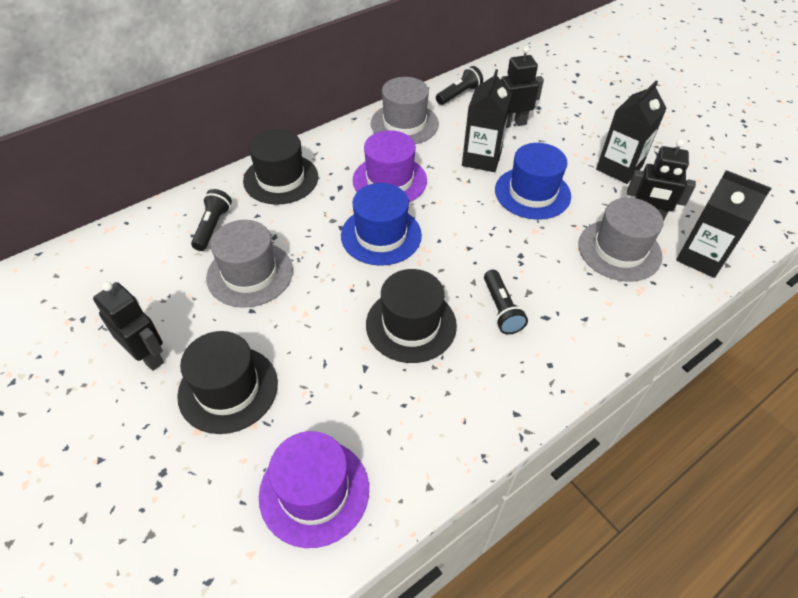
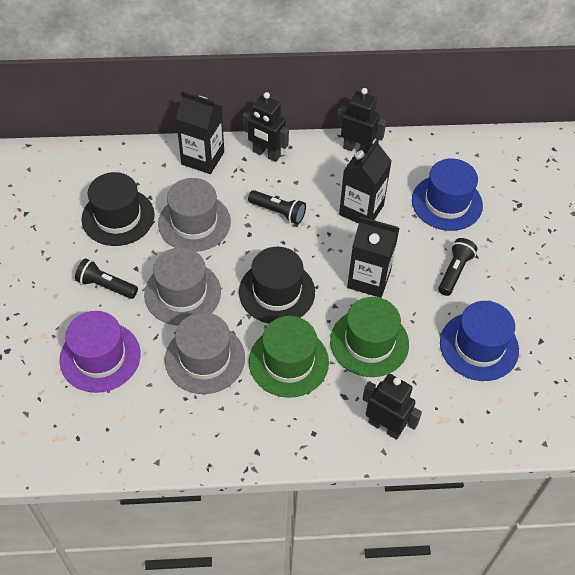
black hat: 3 -> 2
green hat: 0 -> 2
purple hat: 2 -> 1

